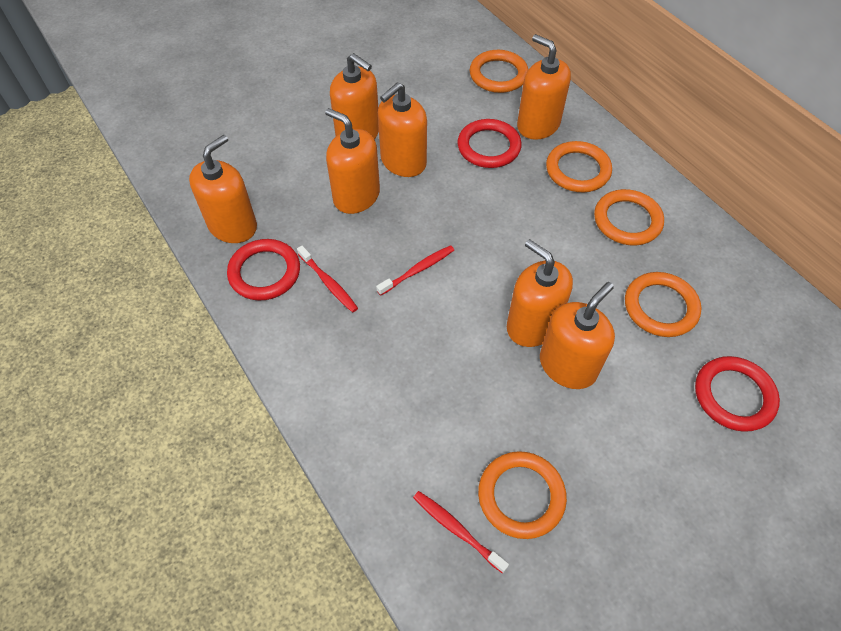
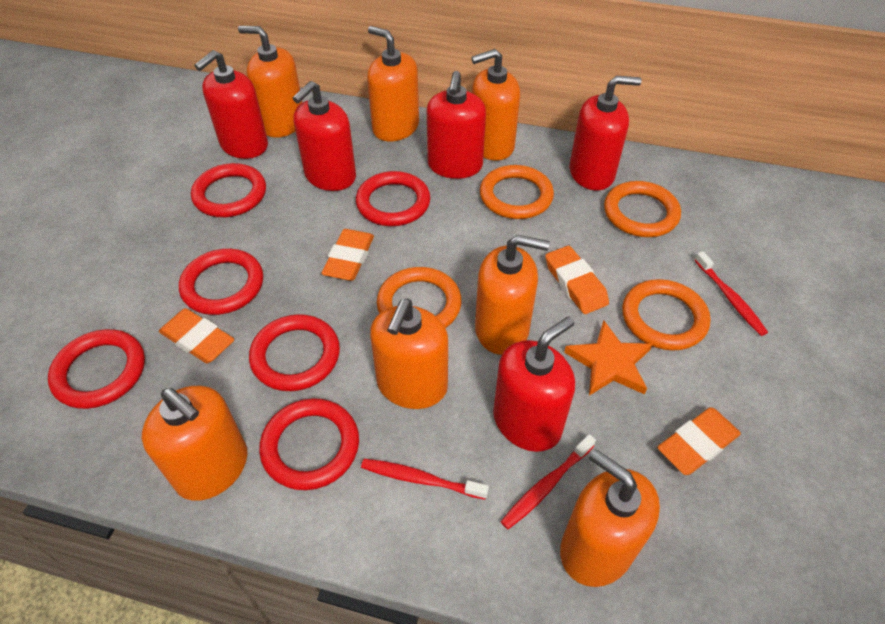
orange eraser: 0 -> 4
orange ring: 5 -> 4
orange star: 0 -> 1
red ring: 3 -> 6
red soap dispenser: 0 -> 5

